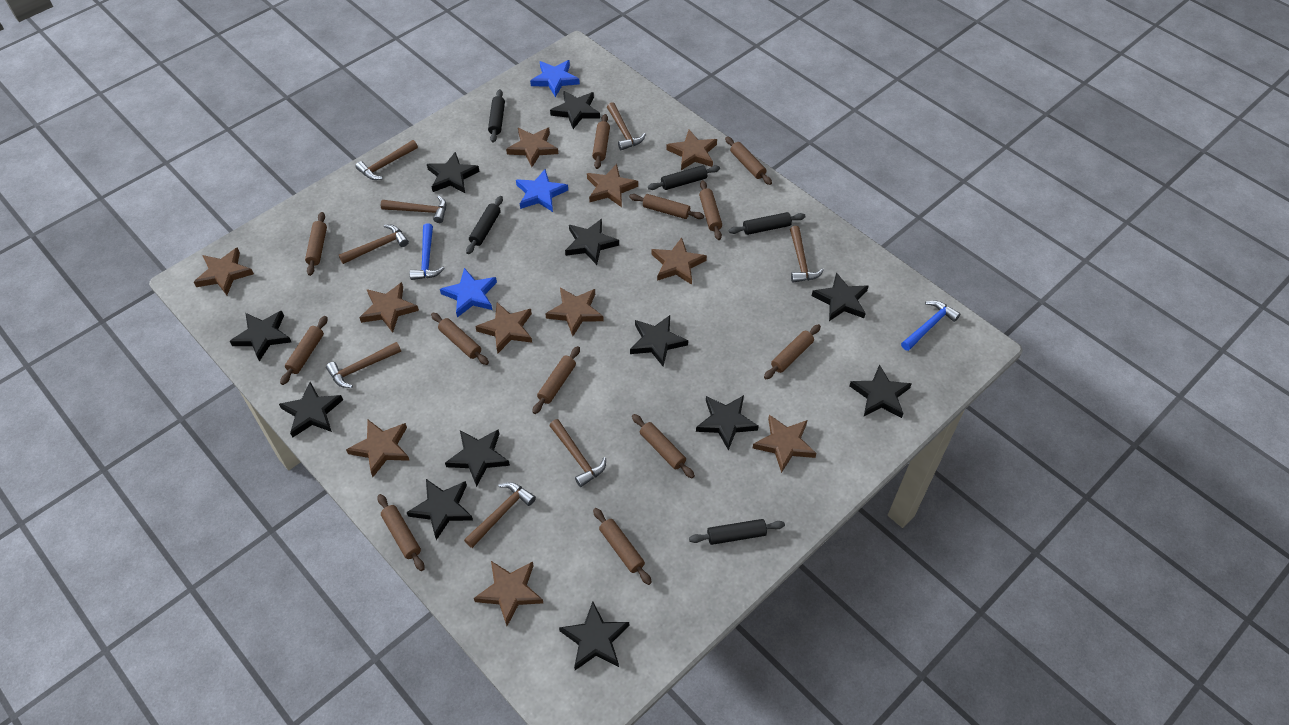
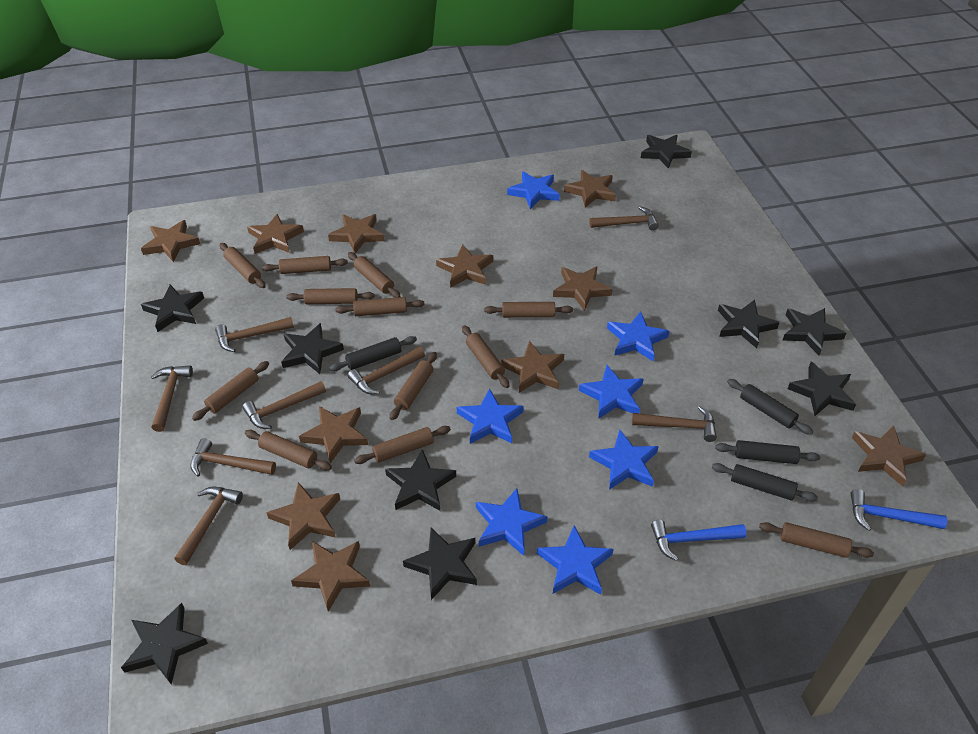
black rolling pin: 5 -> 4
black star: 12 -> 9
blue star: 3 -> 7

